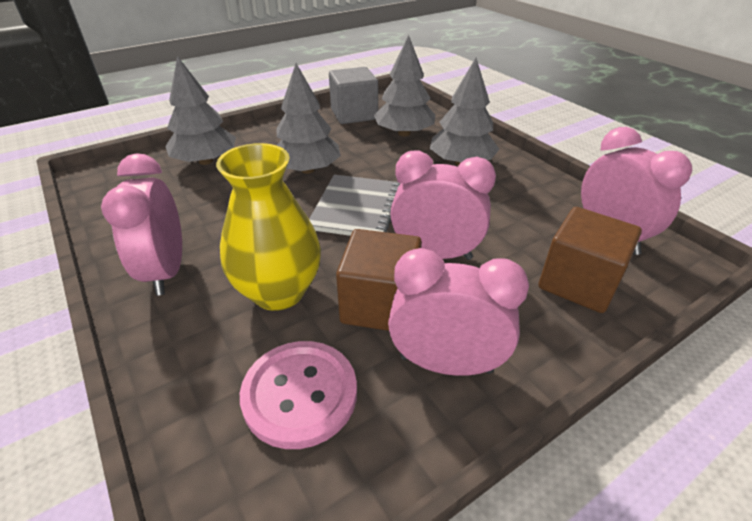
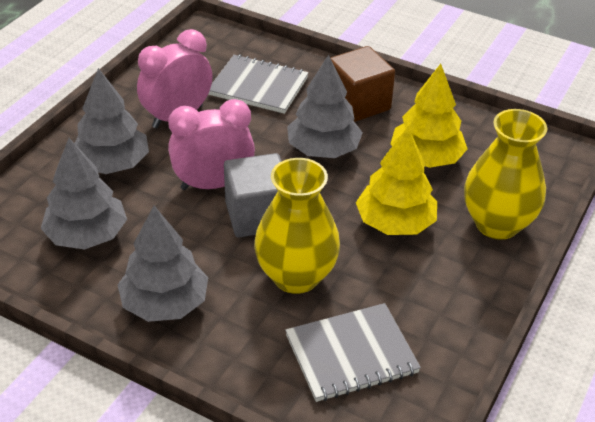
brown cube: 2 -> 1
grey notebook: 1 -> 2
pink button: 1 -> 0
pink clock: 4 -> 2
yellow tree: 0 -> 2
yellow vase: 1 -> 2

